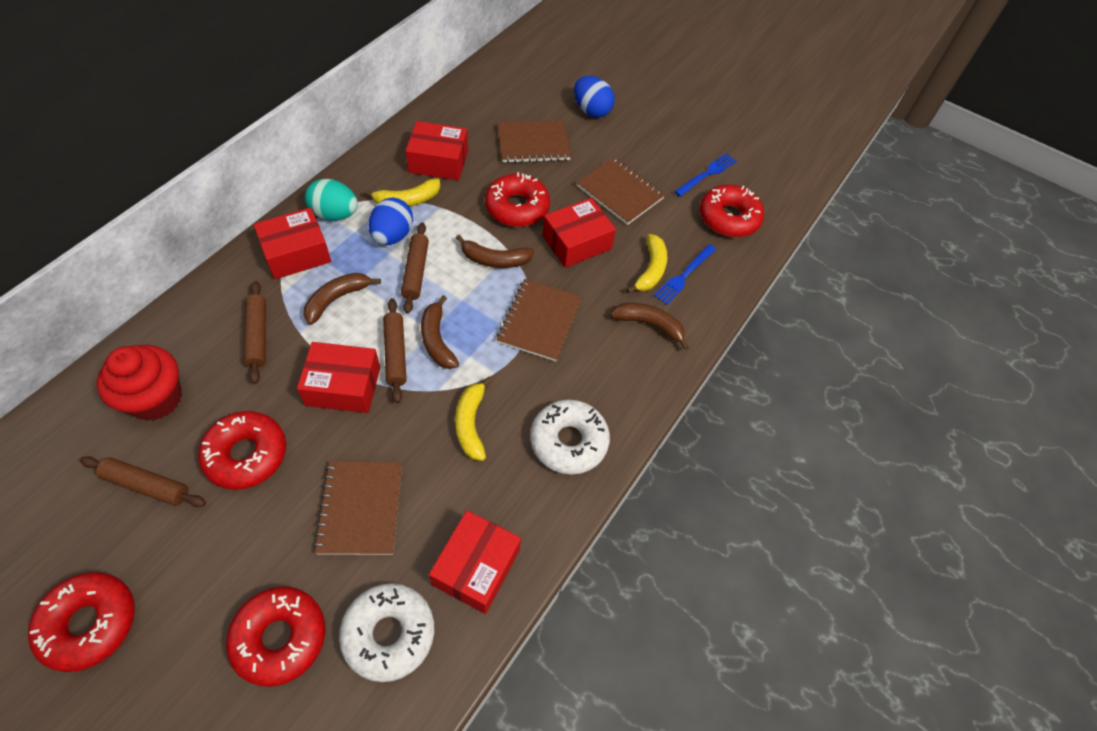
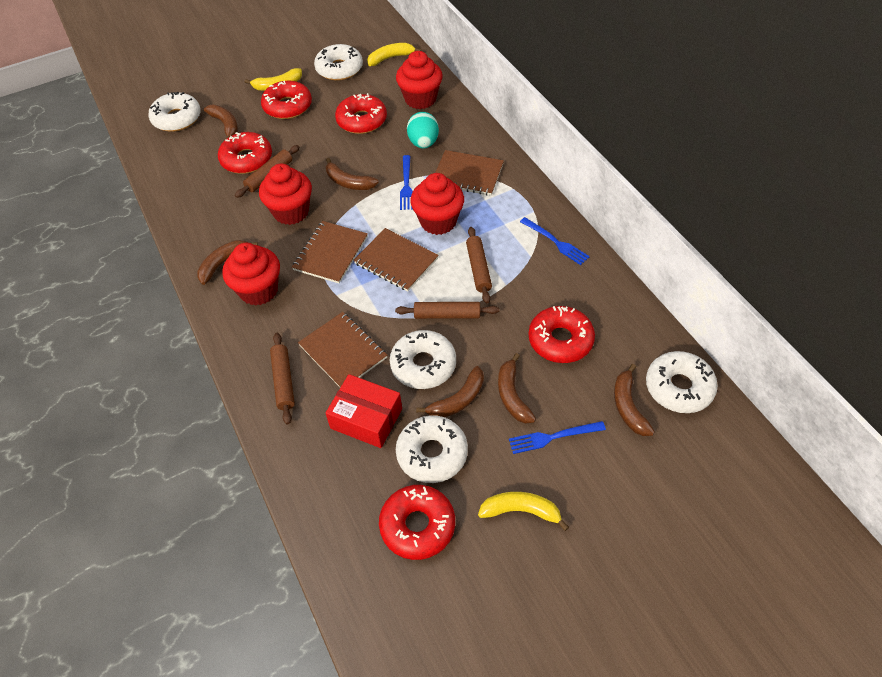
blue egg: 2 -> 0
blue fork: 2 -> 3
brown banana: 4 -> 6
red box: 5 -> 1
red cupcake: 1 -> 4
white donut: 2 -> 5

